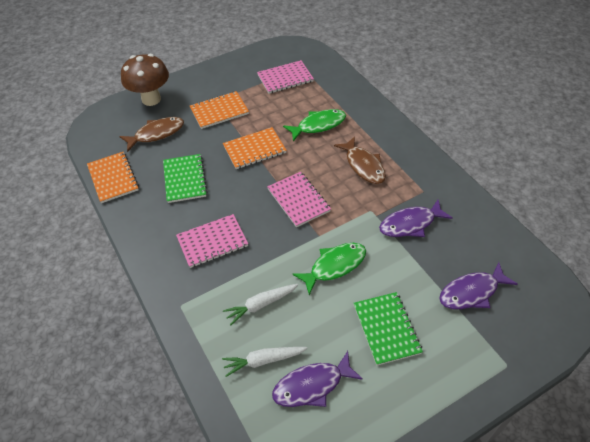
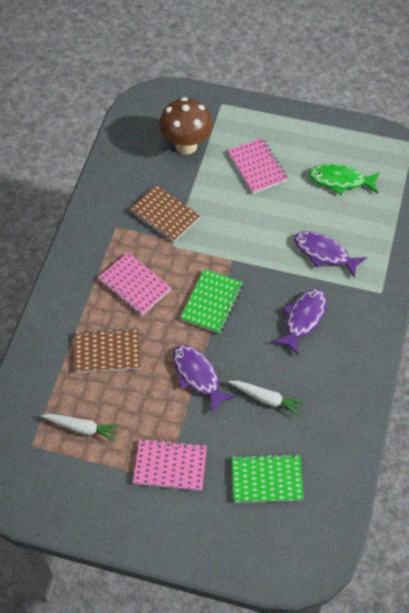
brown fish: 2 -> 0
brown notebook: 0 -> 2
green fish: 2 -> 1
orange notebook: 3 -> 0

